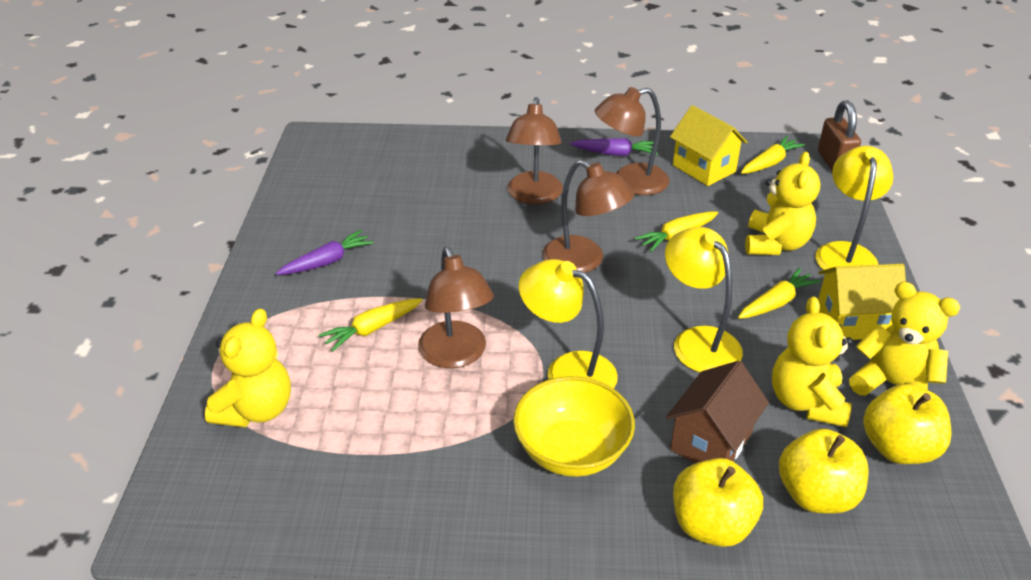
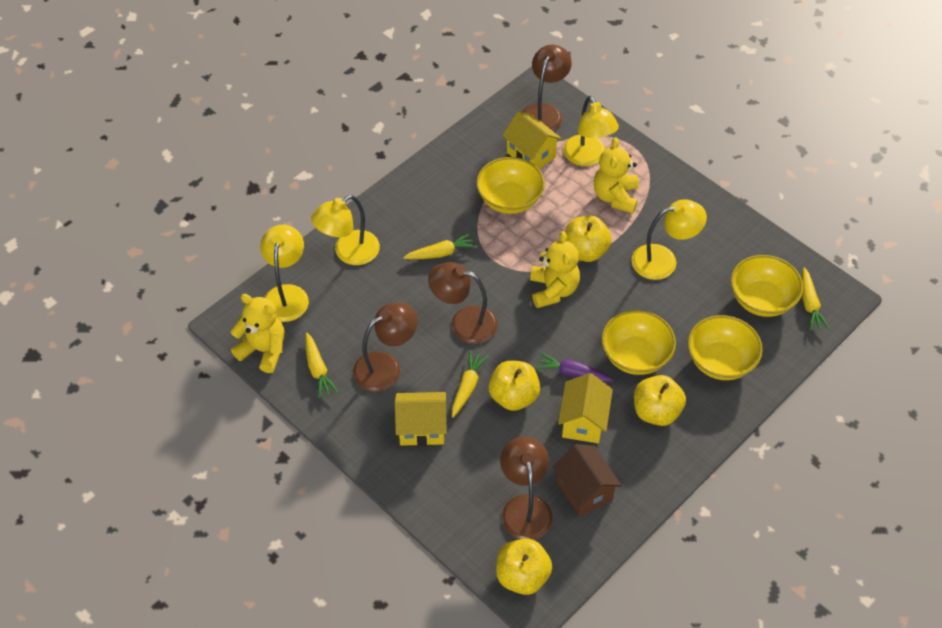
brown padlock: 1 -> 0
purple carrot: 2 -> 1
yellow apple: 3 -> 4
yellow bowl: 1 -> 4
yellow house: 2 -> 3
yellow lamp: 3 -> 4
yellow teddy bear: 4 -> 3

